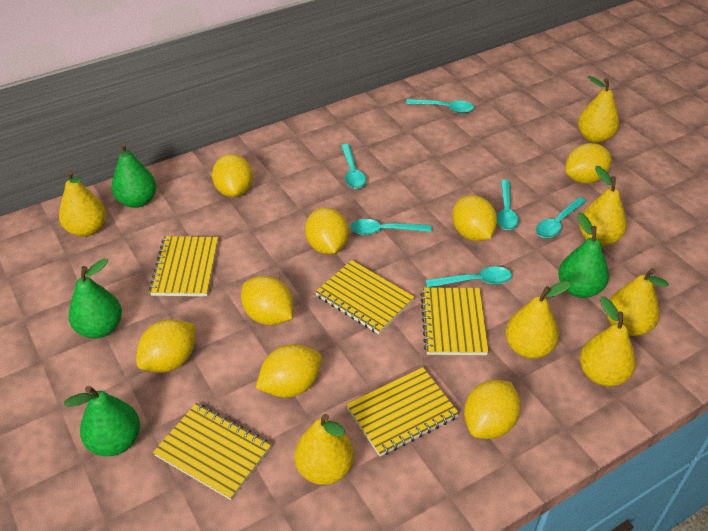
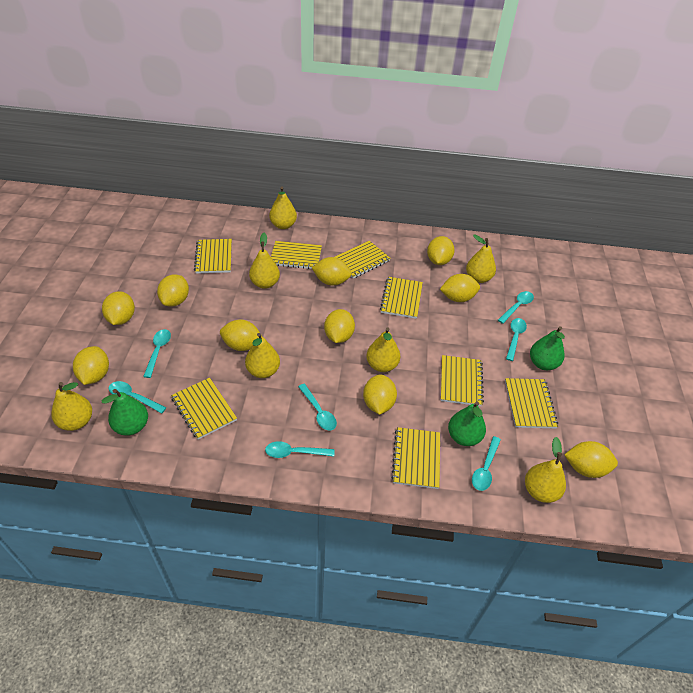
green pear: 4 -> 3
turquoise spoon: 6 -> 7
yellow lemon: 8 -> 10
yellow notebook: 5 -> 8

